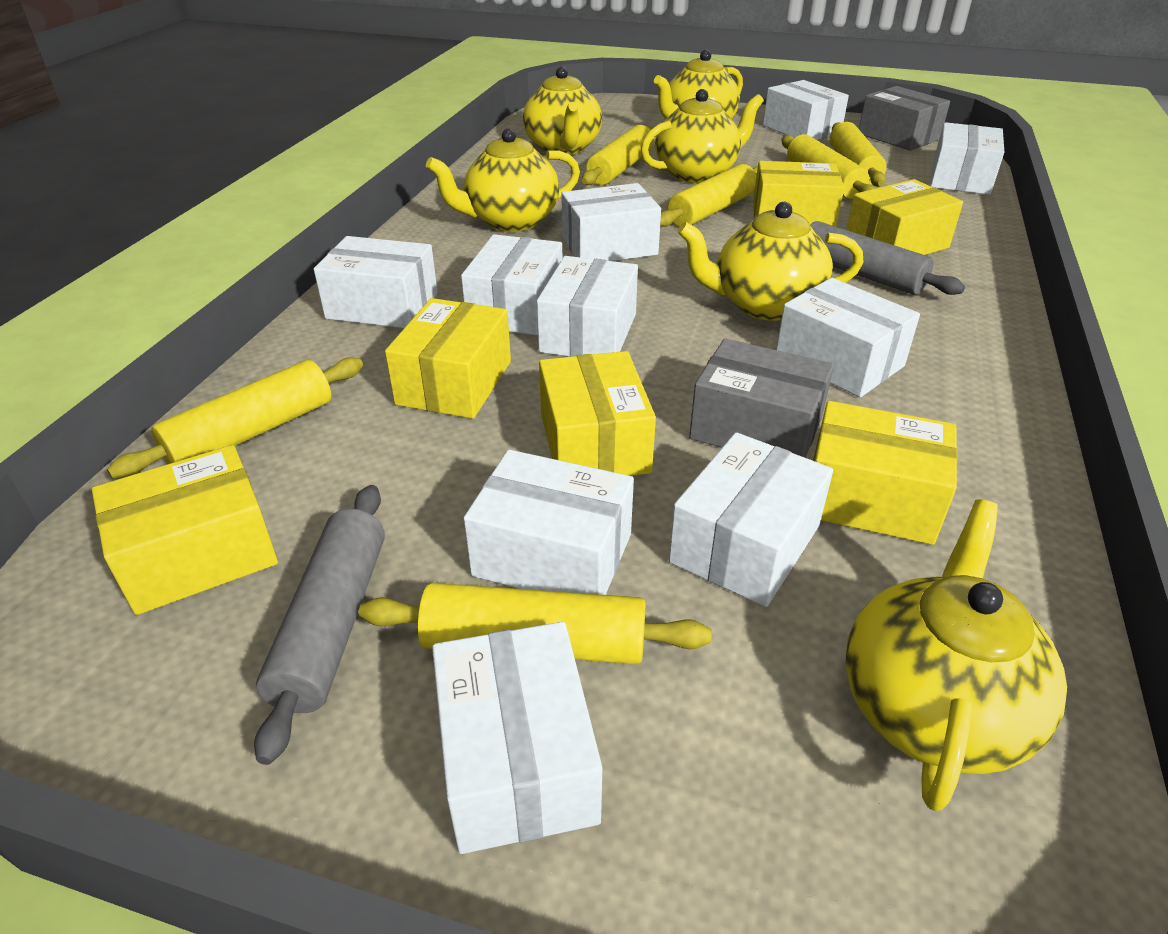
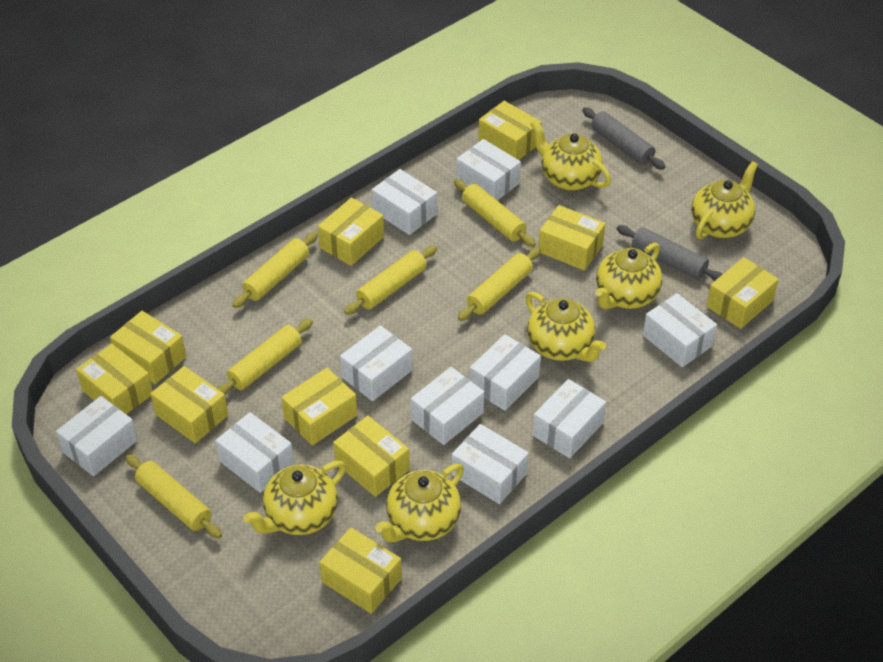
grey box: 2 -> 0
yellow box: 6 -> 10

